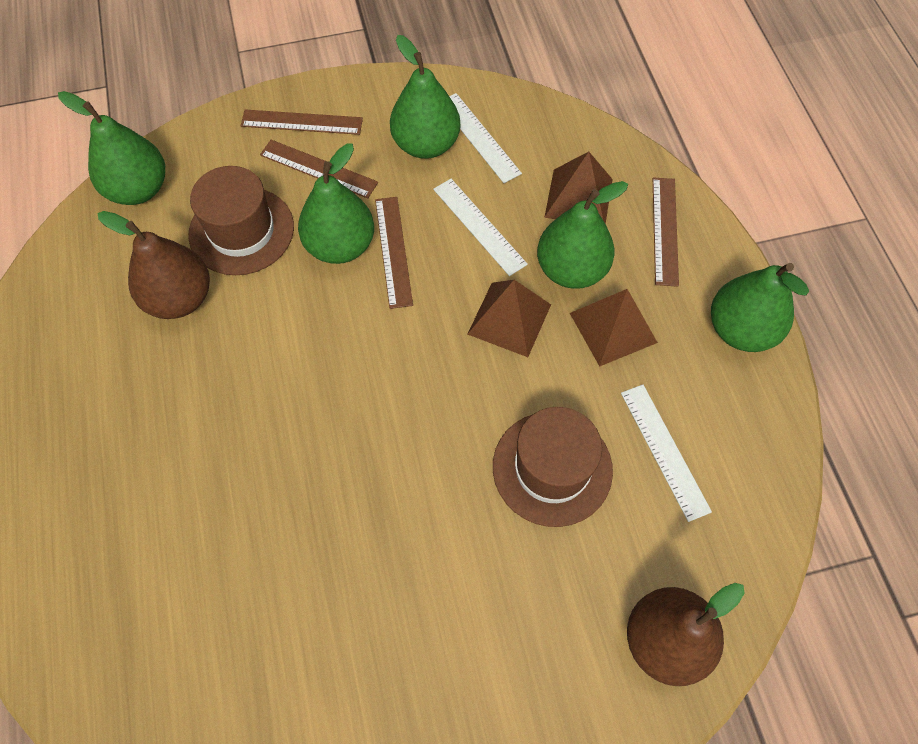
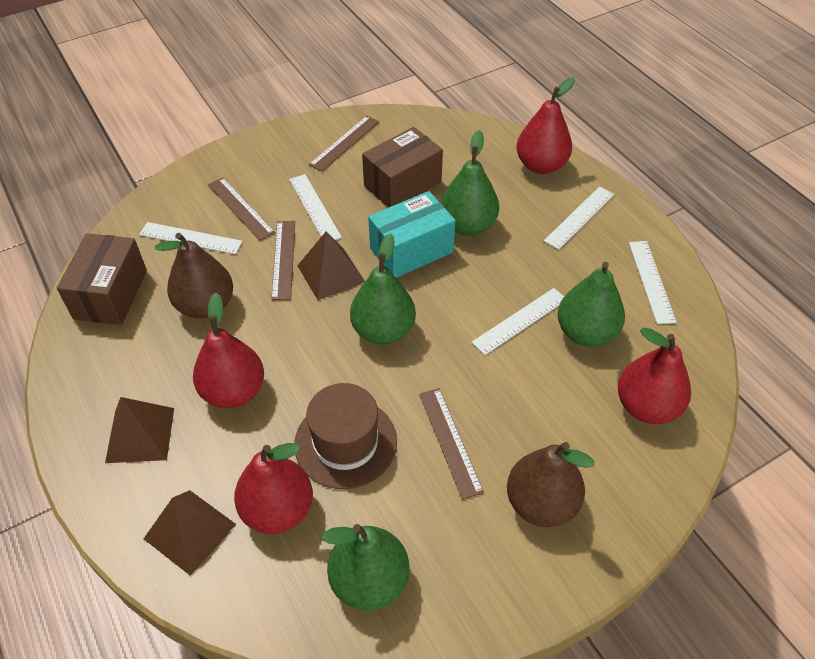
brown box: 0 -> 2
brown hat: 2 -> 1
green pear: 5 -> 4
red pear: 0 -> 4
turquoise box: 0 -> 1
white ruler: 3 -> 5

